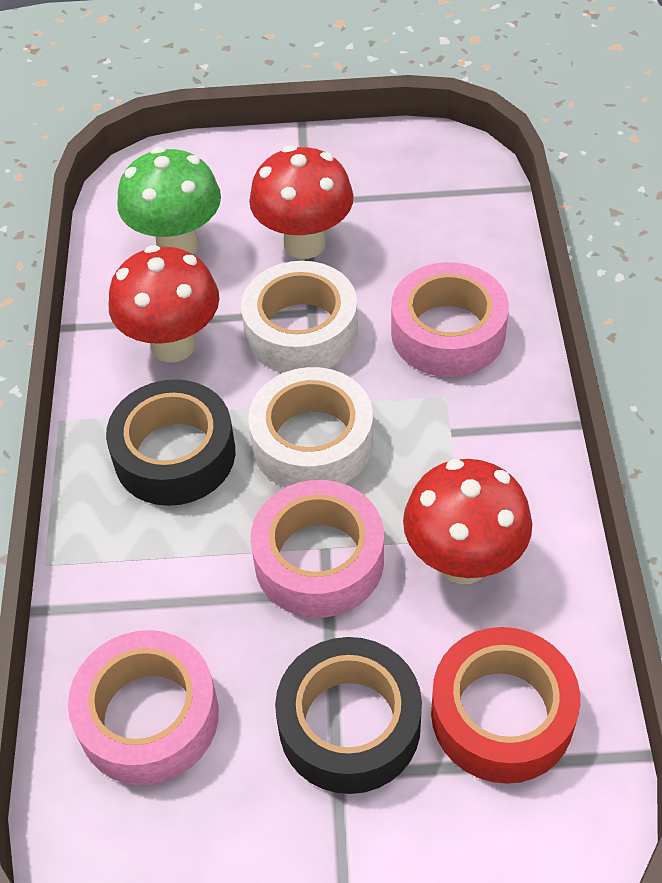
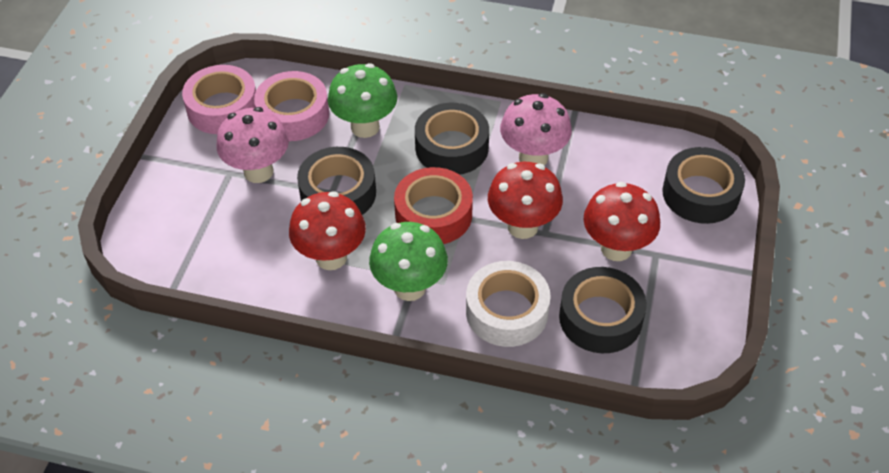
black tape: 2 -> 4
green mushroom: 1 -> 2
pink mushroom: 0 -> 2
pink tape: 3 -> 2
white tape: 2 -> 1

